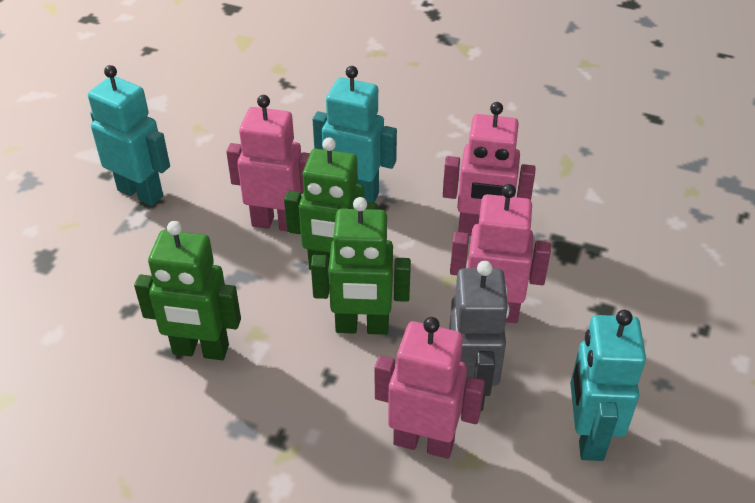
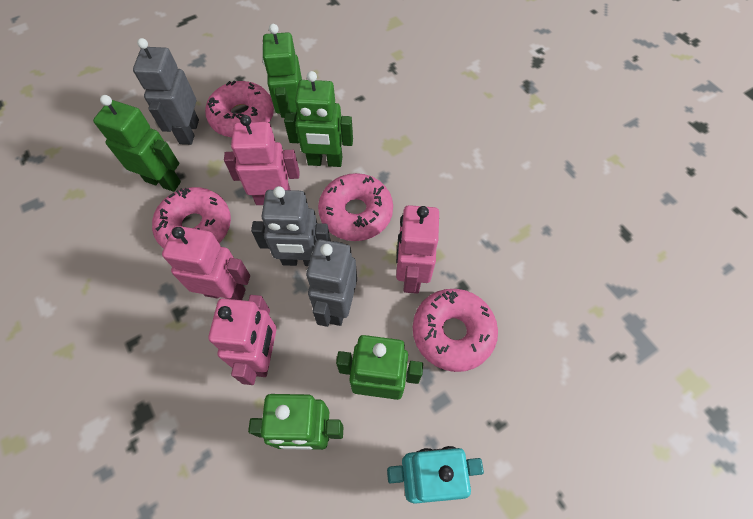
green robot: 3 -> 5
grey robot: 1 -> 3
pink donut: 0 -> 4
turquoise robot: 3 -> 1

